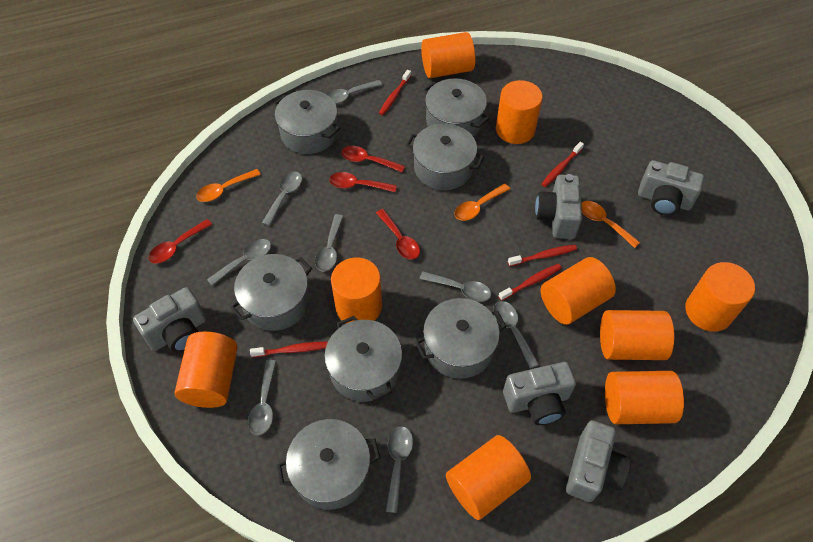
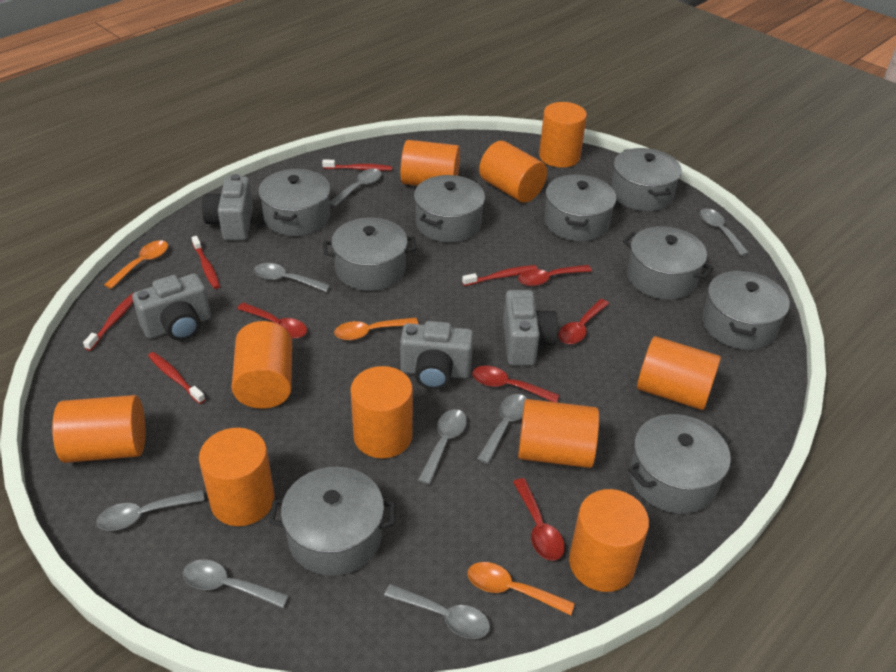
grey camera: 5 -> 4
grey pot: 7 -> 9
orange cylinder: 9 -> 10
red spoon: 4 -> 5

